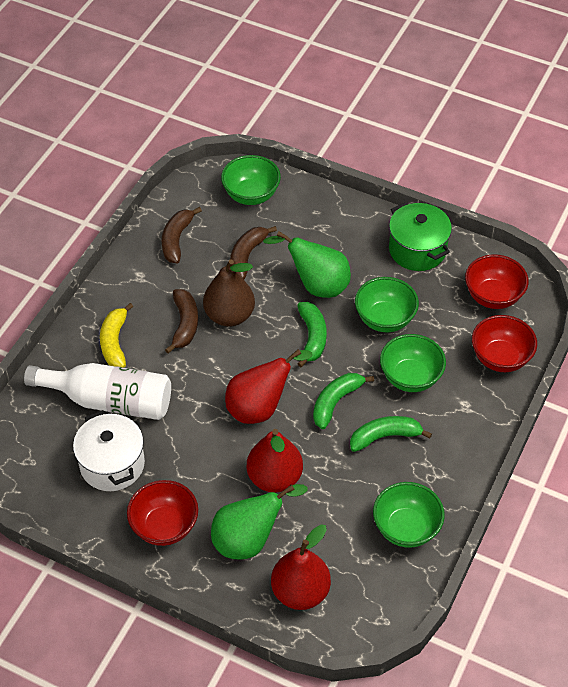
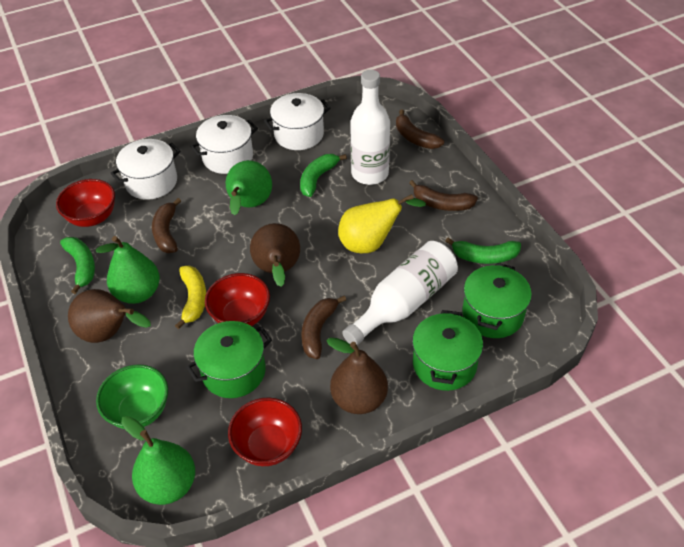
brown banana: 3 -> 4
brown pear: 1 -> 3
green bowl: 4 -> 1
green pear: 2 -> 3
green pot: 1 -> 3
red pear: 3 -> 0
white bottle: 1 -> 2
white pot: 1 -> 3
yellow pear: 0 -> 1

